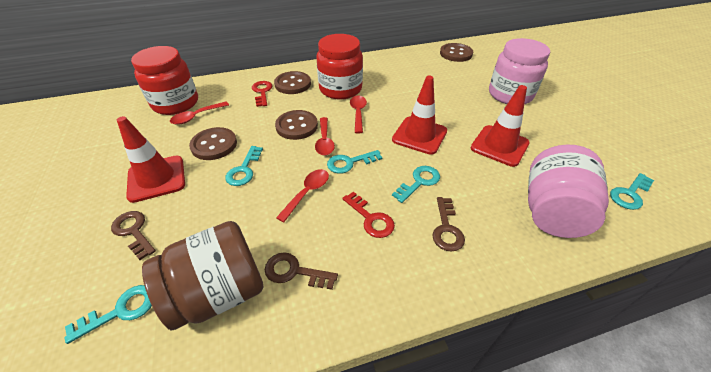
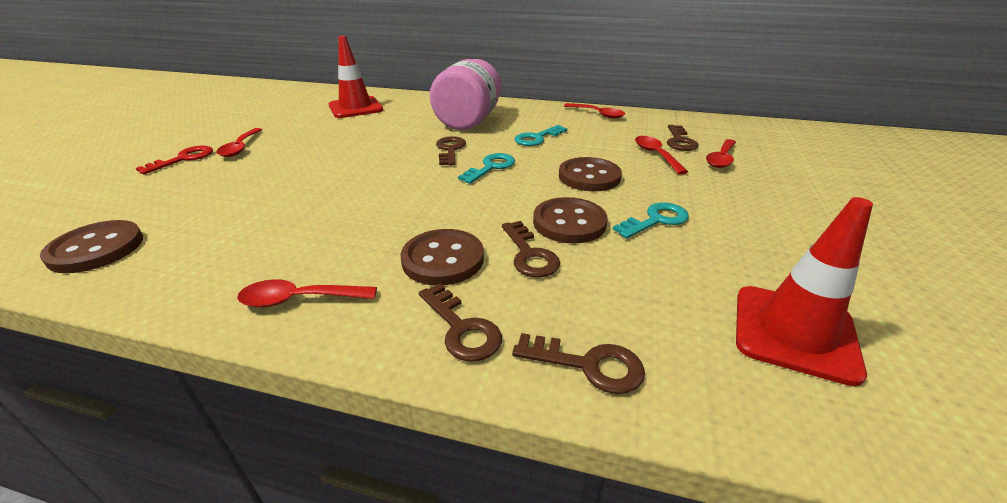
brown jar: 1 -> 0
brown key: 3 -> 5
pink jar: 2 -> 1
red jar: 2 -> 0
red key: 2 -> 1
red spoon: 4 -> 5
red traffic cone: 3 -> 2
turquoise key: 5 -> 3

